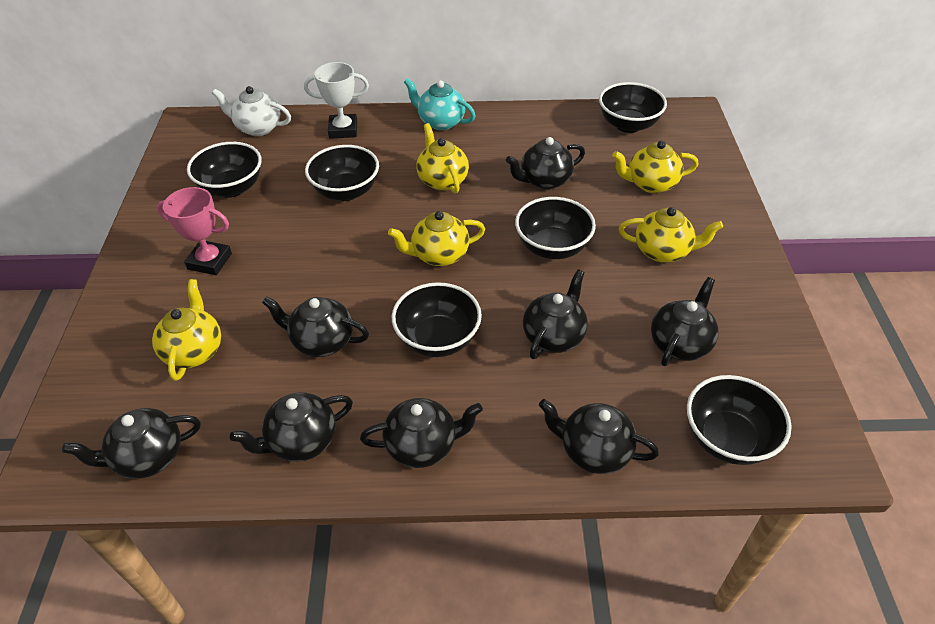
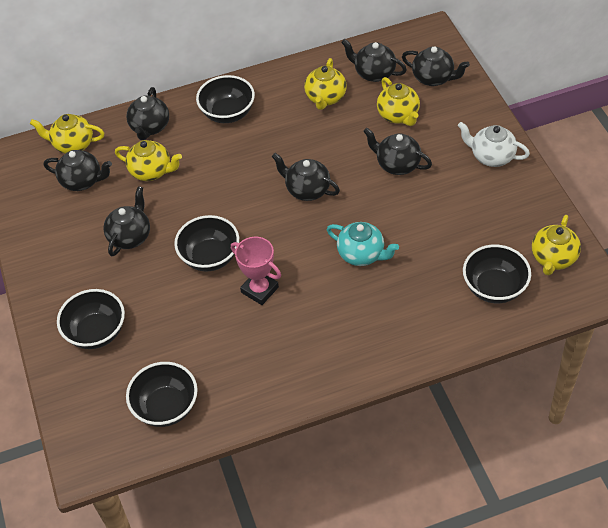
black bowl: 6 -> 5
black teapot: 8 -> 7
white trophy: 1 -> 0

